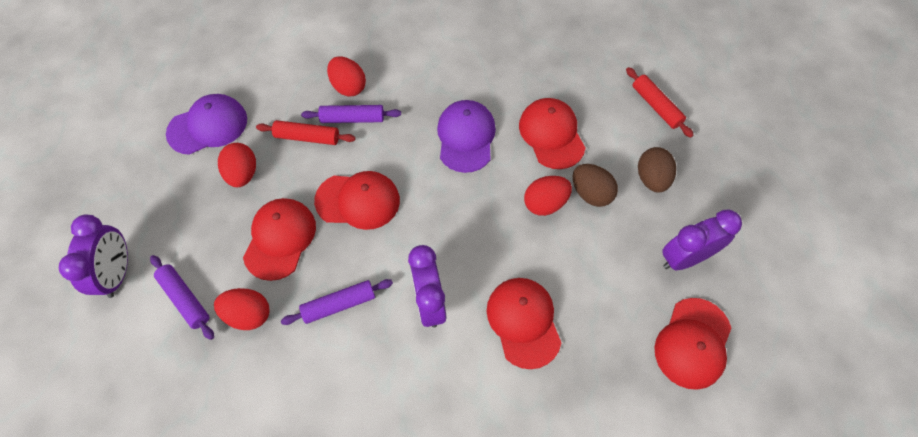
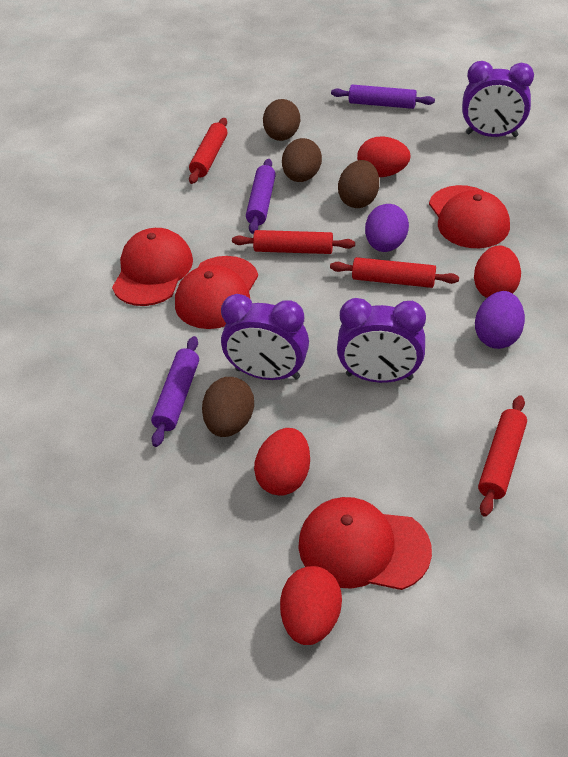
brown egg: 2 -> 4
purple cap: 2 -> 0
purple egg: 0 -> 2
red cap: 5 -> 4
red rolling pin: 2 -> 4

